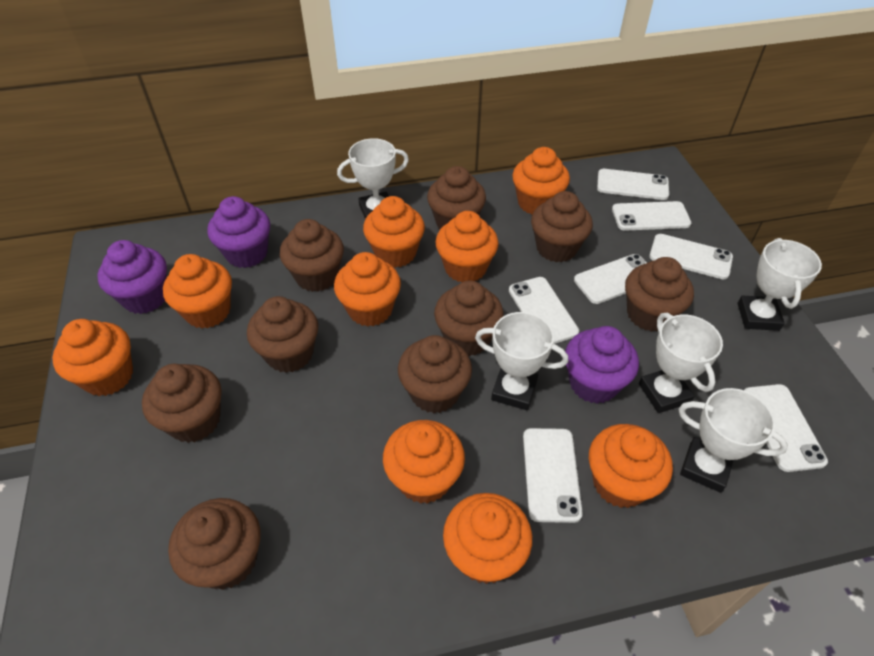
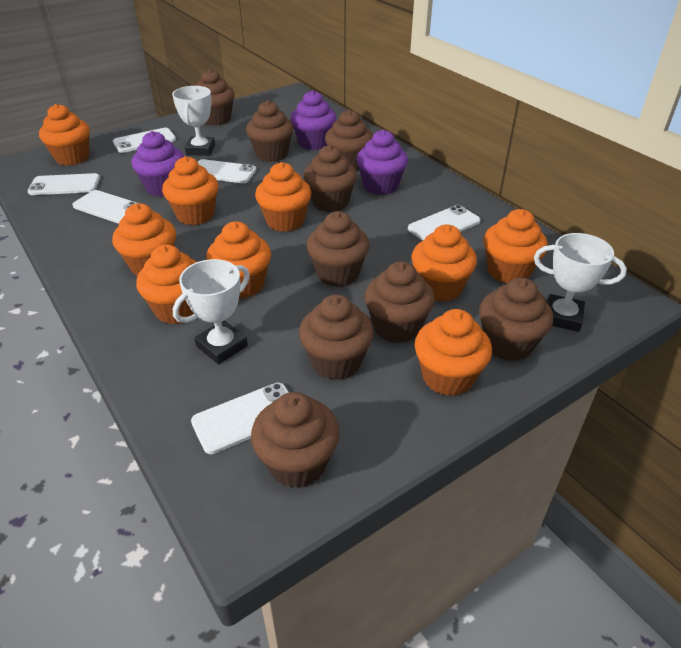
white phone: 7 -> 6
white trophy: 5 -> 3

